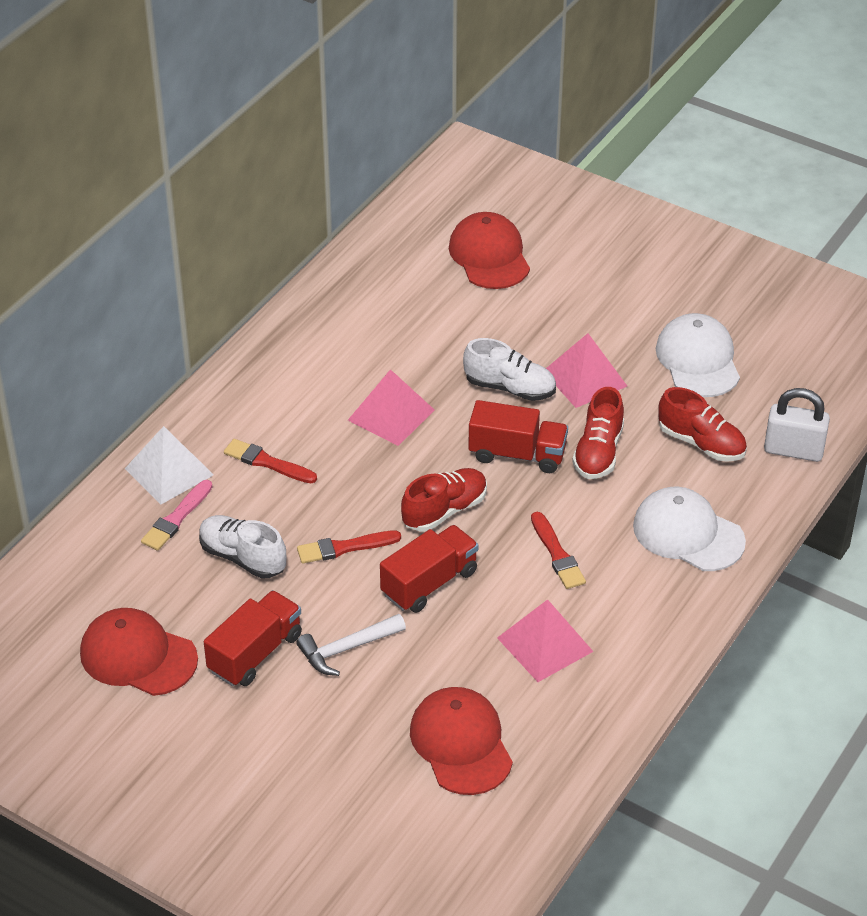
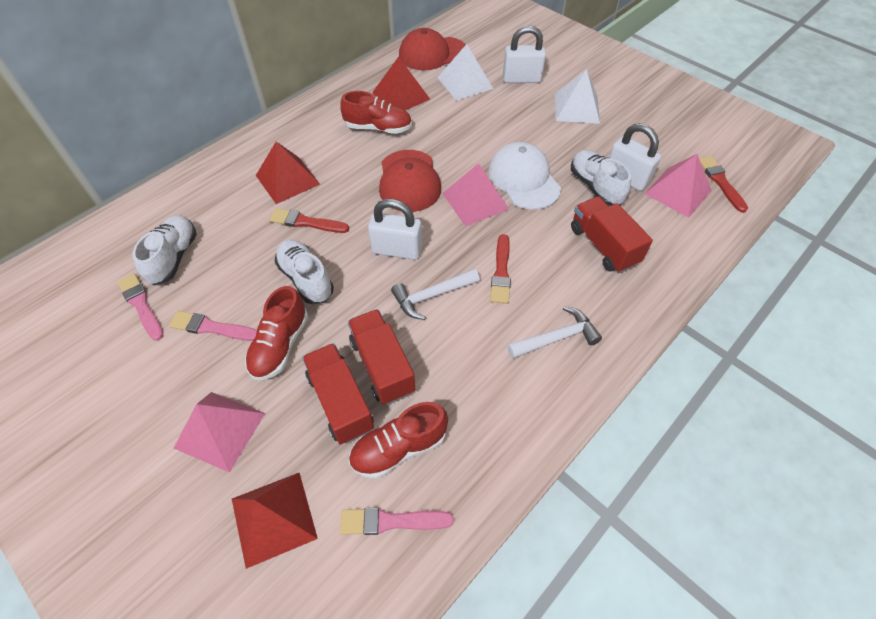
pink brush: 1 -> 3
red cap: 3 -> 2
red pyramid: 0 -> 3
white cap: 2 -> 1
white hammer: 1 -> 2
white padlock: 1 -> 3
white pyramid: 1 -> 2
white shoe: 2 -> 3

